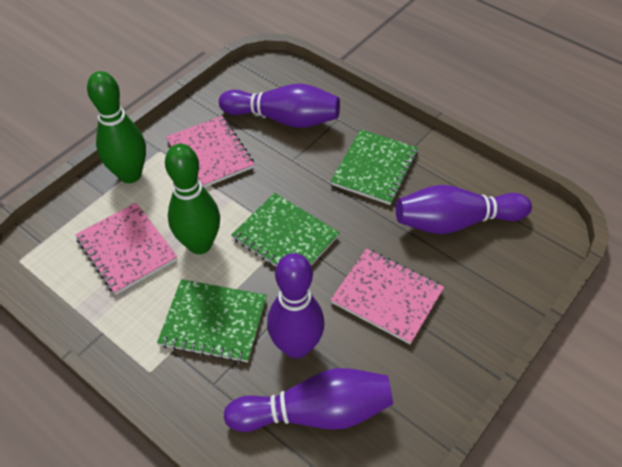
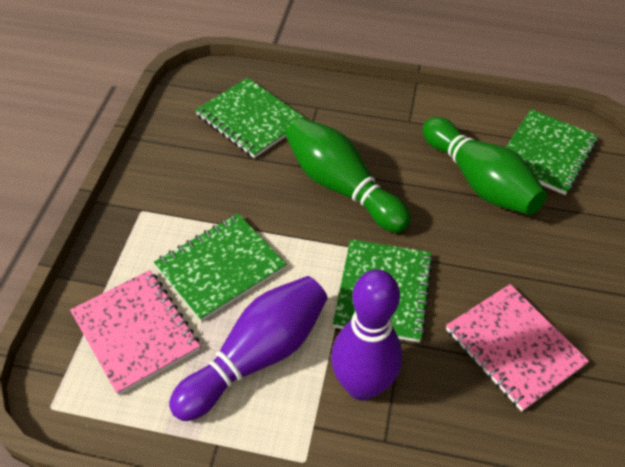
green notebook: 3 -> 4
pink notebook: 3 -> 2
purple bowling pin: 4 -> 2

